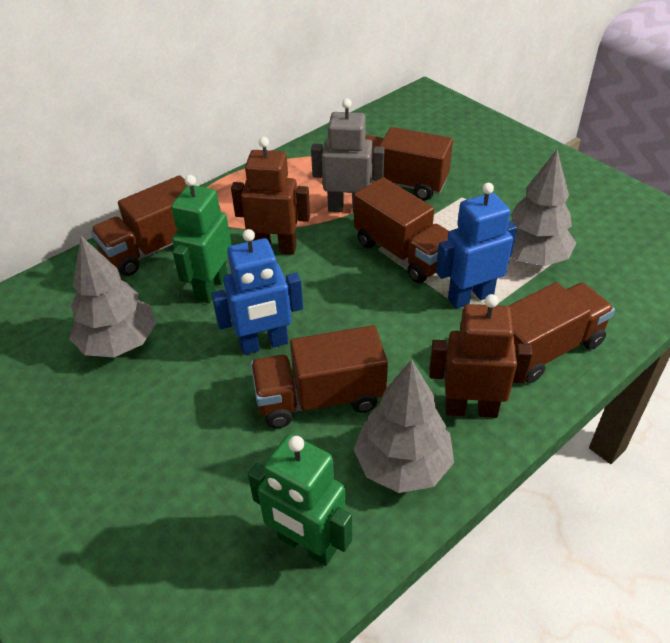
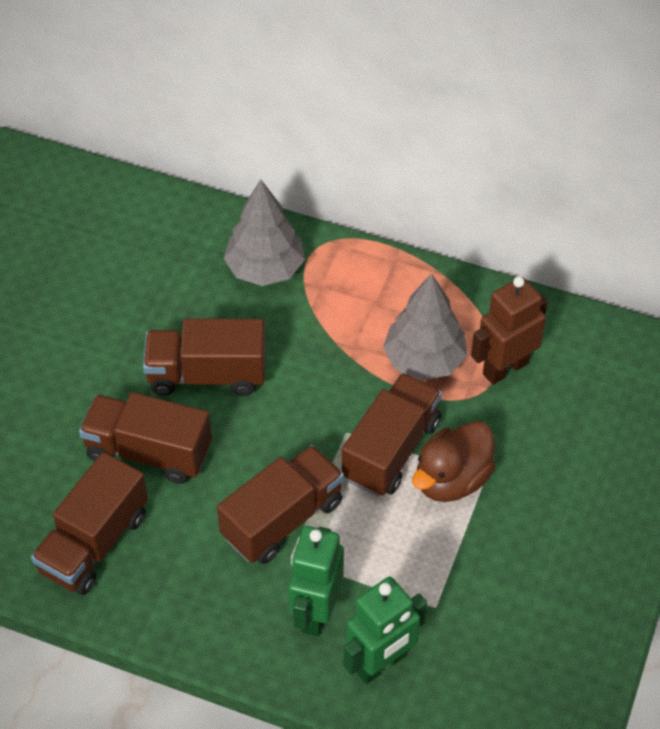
blue robot: 2 -> 0
brown duck: 0 -> 1
brown robot: 2 -> 1
grey robot: 1 -> 0
grey tree: 3 -> 2

